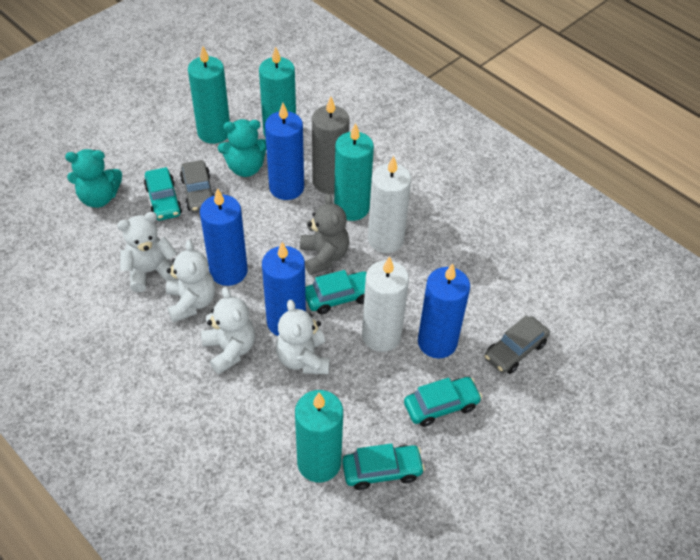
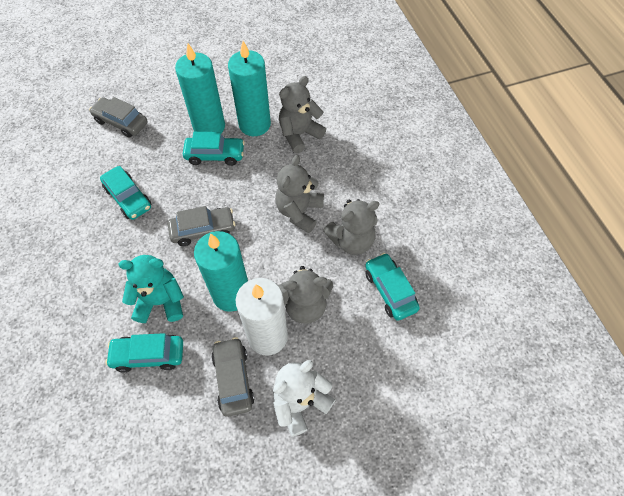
blue candle: 4 -> 0
grey candle: 1 -> 0
grey car: 2 -> 3
grey teddy bear: 1 -> 4
turquoise candle: 4 -> 3
turquoise teddy bear: 2 -> 1
white candle: 2 -> 1
white teddy bear: 4 -> 1

